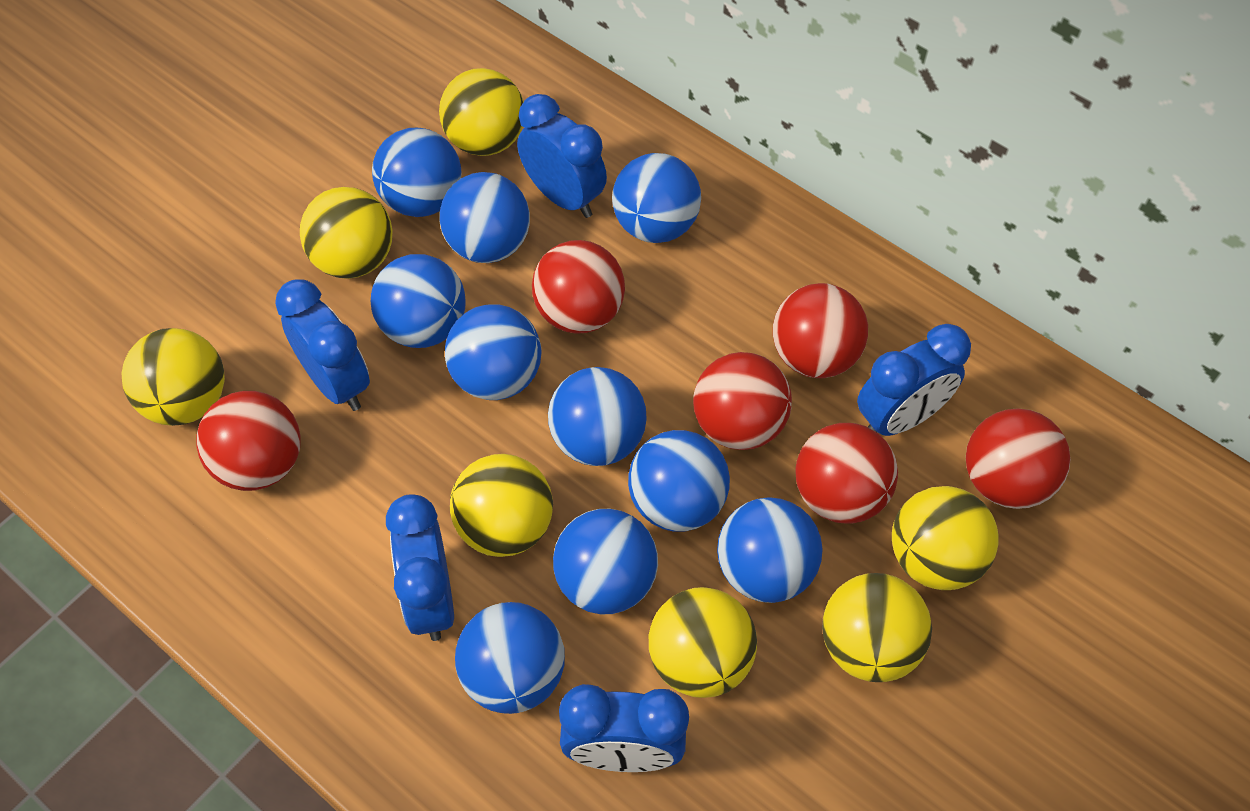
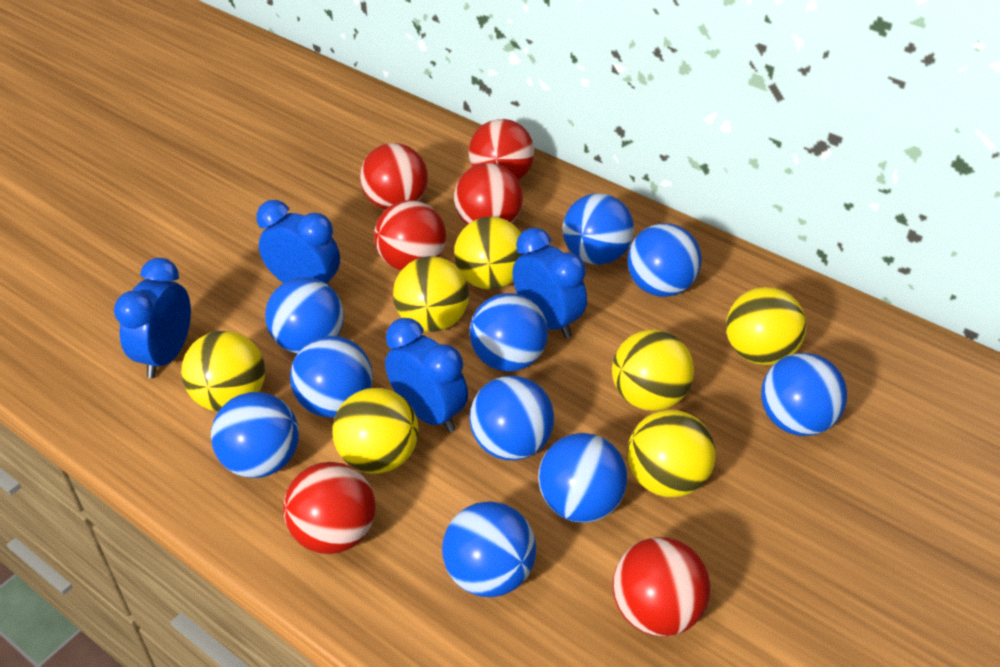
blue clock: 5 -> 4

